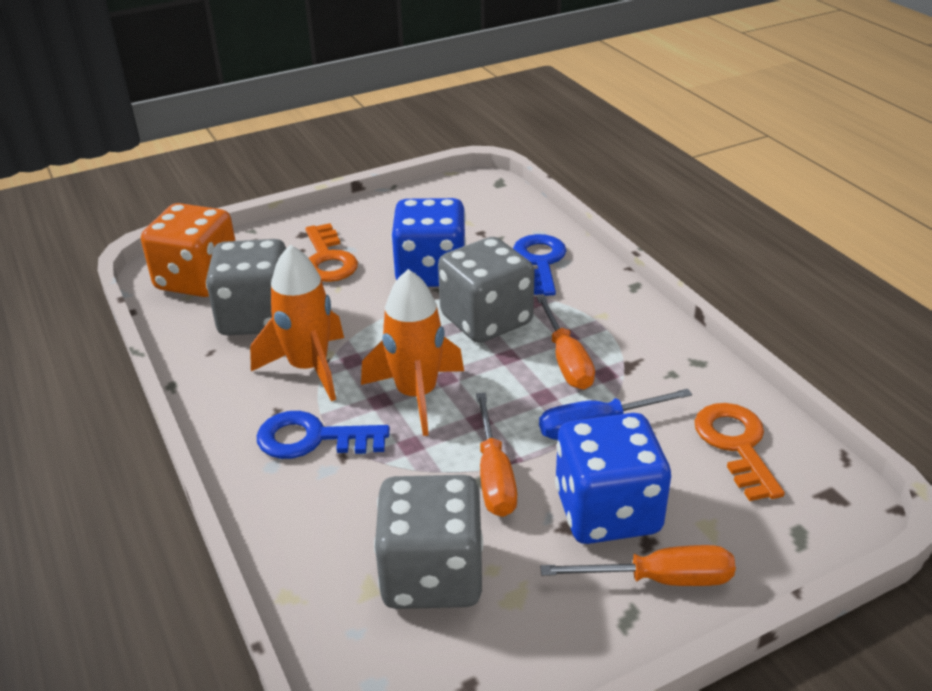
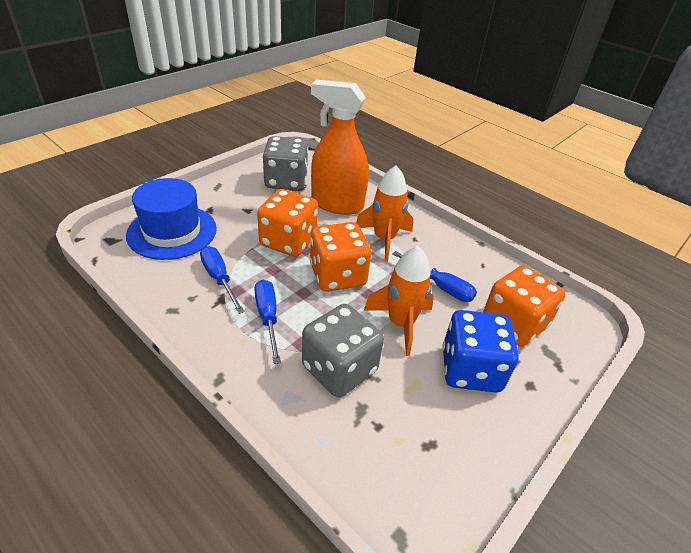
blue dice: 2 -> 1
blue hat: 0 -> 1
blue key: 2 -> 0
blue screwdriver: 1 -> 3
grey dice: 3 -> 2
orange dice: 1 -> 3
orange key: 2 -> 0
orange screwdriver: 3 -> 0
orange spray bottle: 0 -> 1

